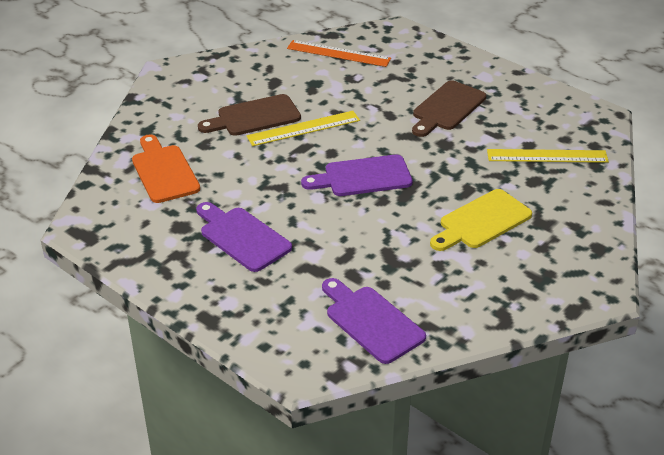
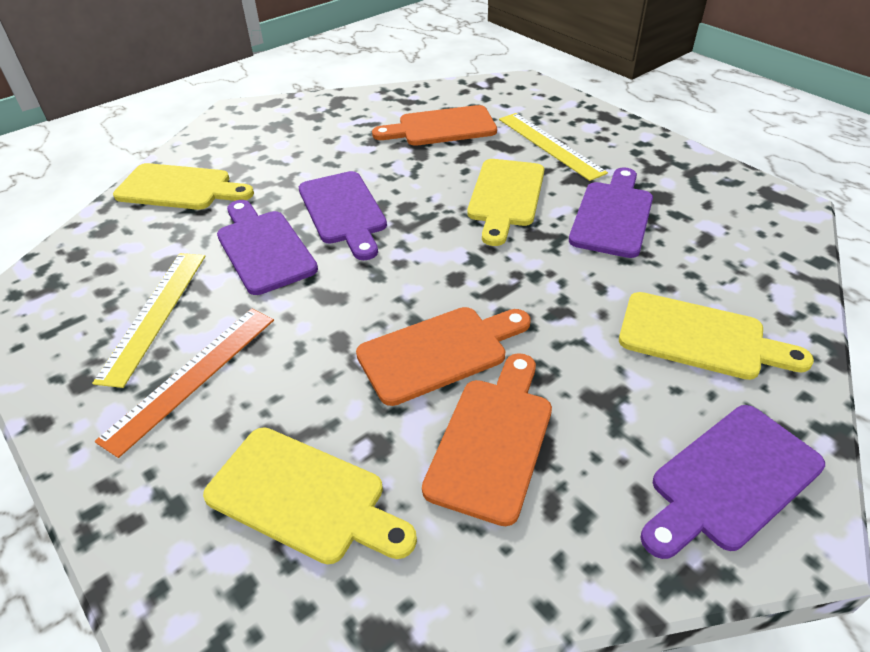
brown cutting board: 2 -> 0
orange cutting board: 1 -> 3
purple cutting board: 3 -> 4
yellow cutting board: 1 -> 4

